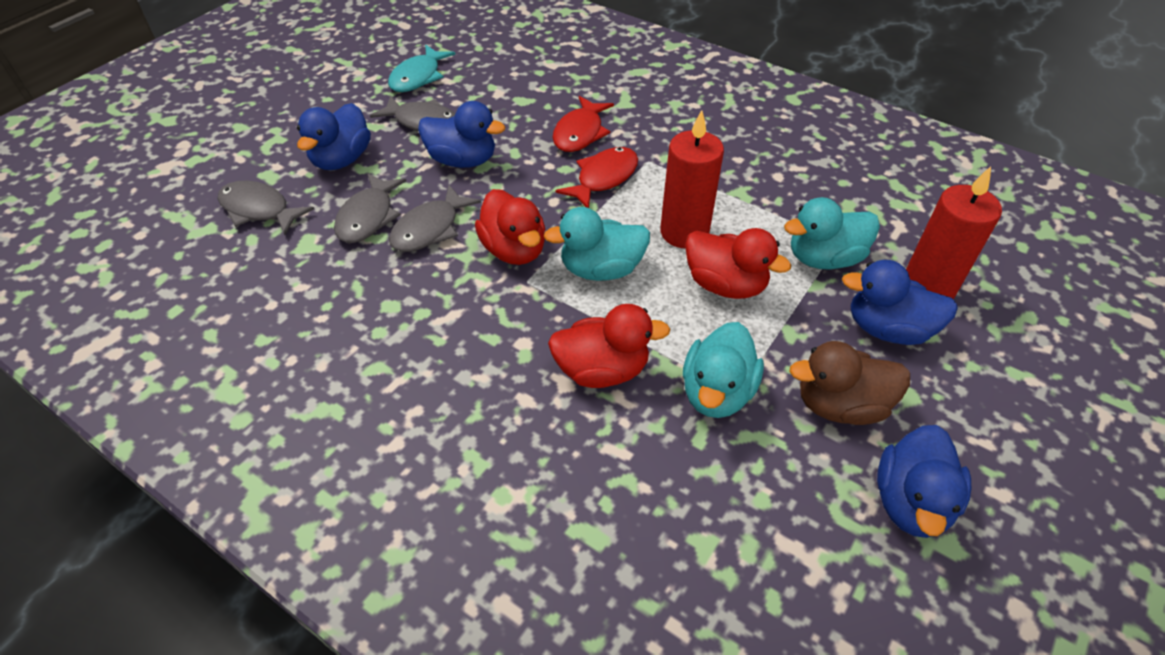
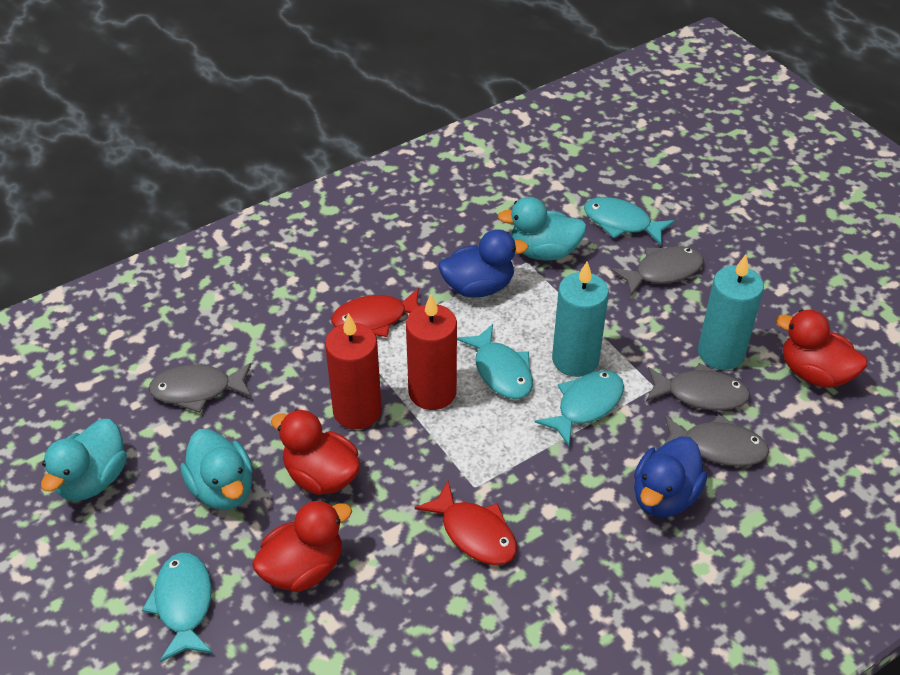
blue duck: 4 -> 2
brown duck: 1 -> 0
turquoise candle: 0 -> 2
turquoise fish: 1 -> 4

